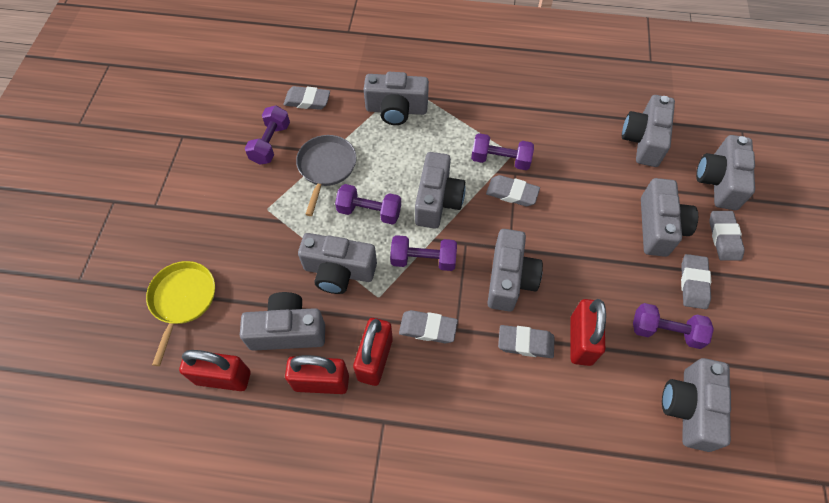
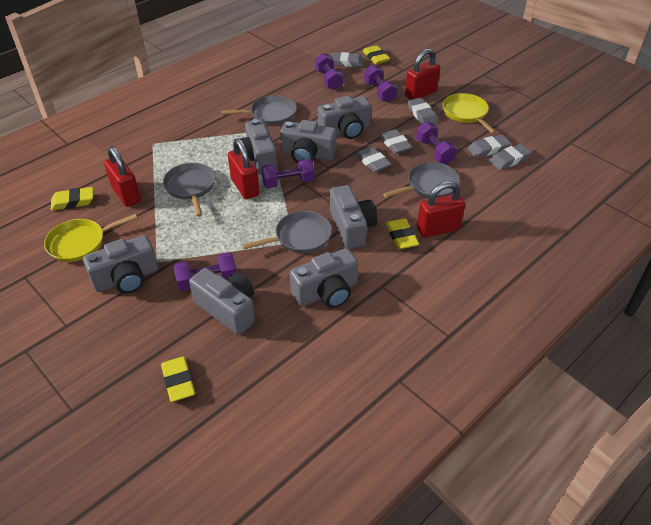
grey camera: 9 -> 7
grey pan: 1 -> 4
yellow eraser: 0 -> 4
yellow pan: 1 -> 2

